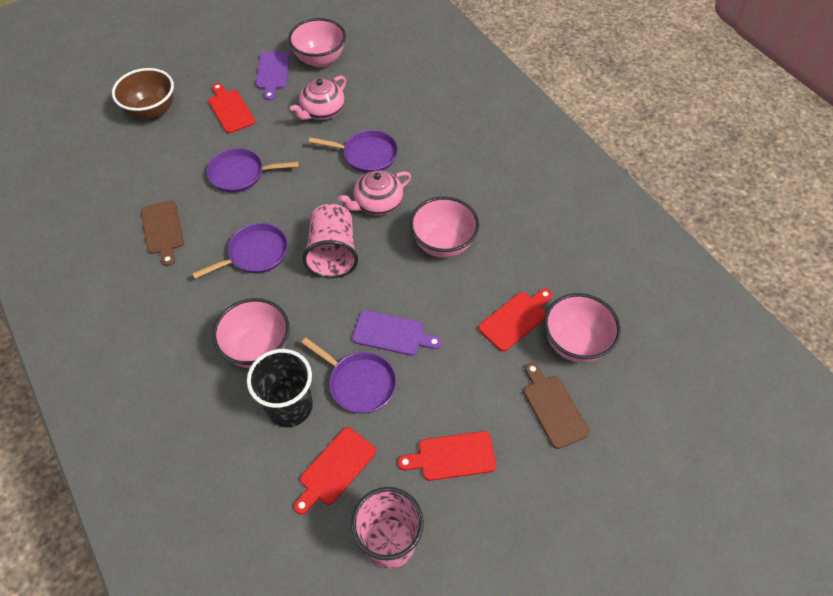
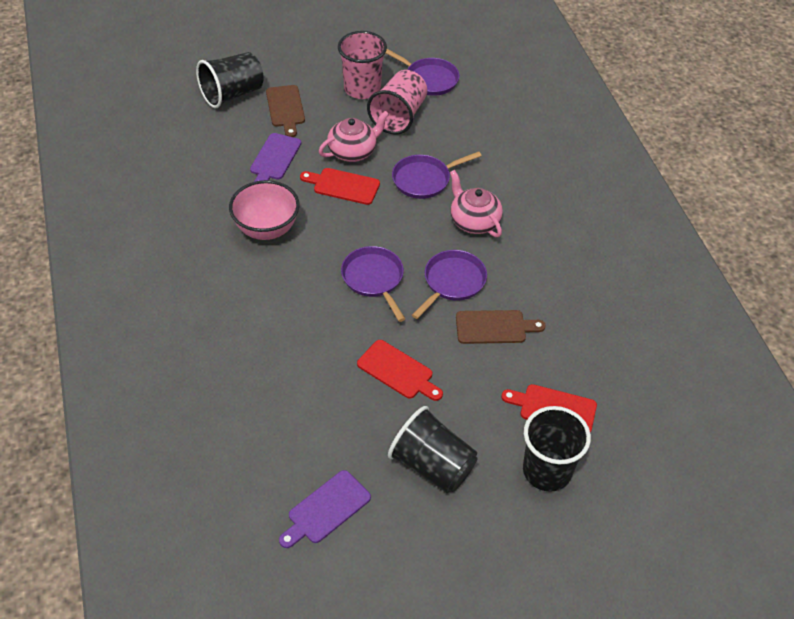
black cup: 1 -> 3
brown bowl: 1 -> 0
pink bowl: 4 -> 1
red cutting board: 4 -> 3

